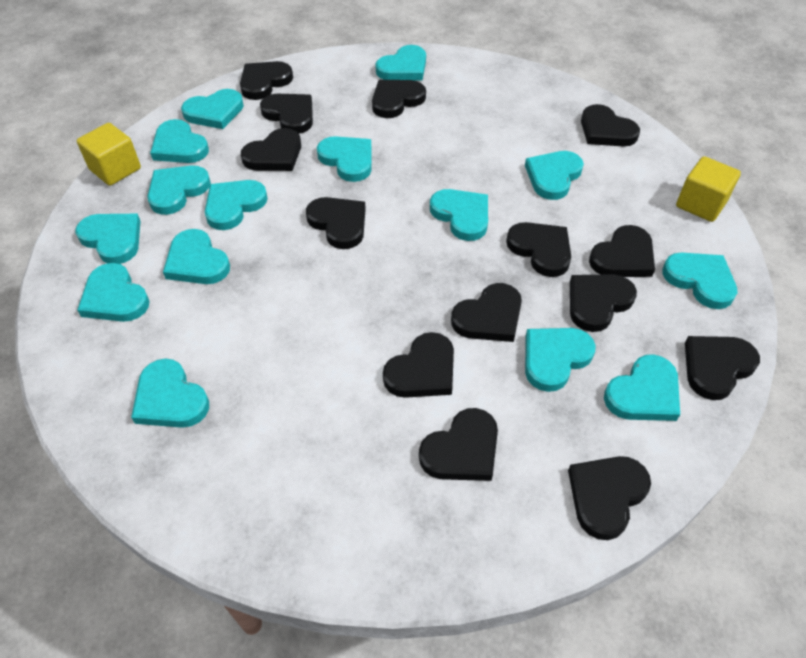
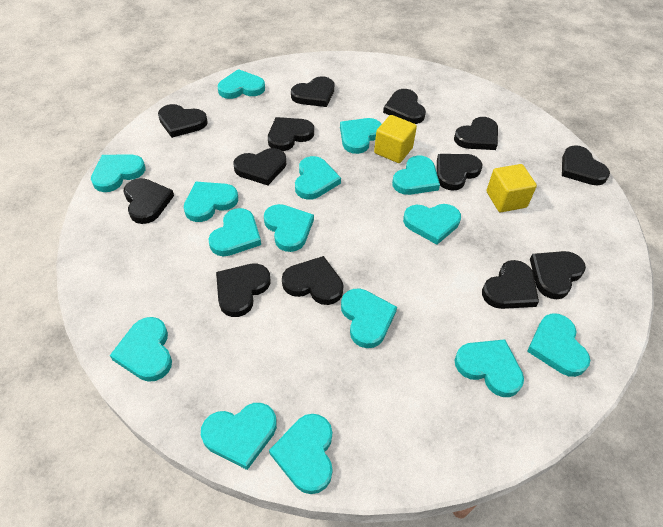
black heart: 14 -> 13

